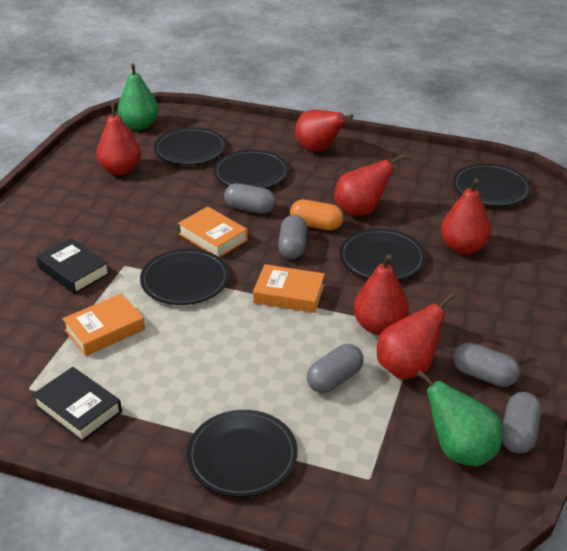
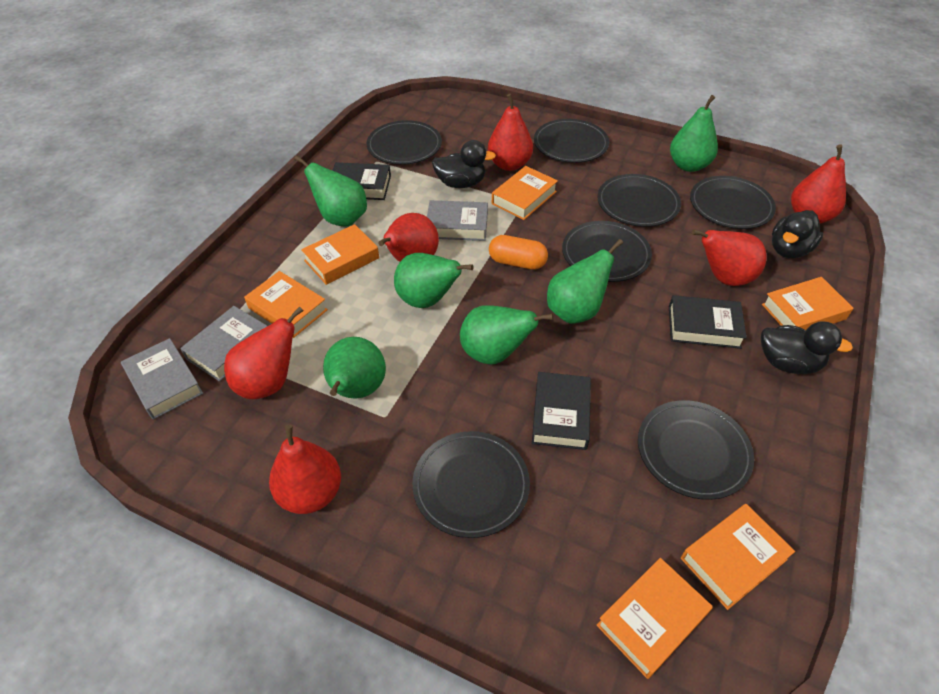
black book: 2 -> 3
black duck: 0 -> 3
black plate: 6 -> 7
green pear: 2 -> 6
grey book: 0 -> 3
grey capsule: 5 -> 0
orange book: 3 -> 6

